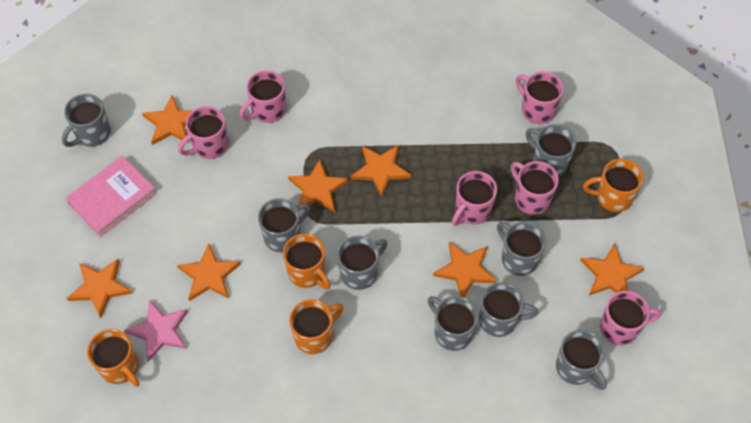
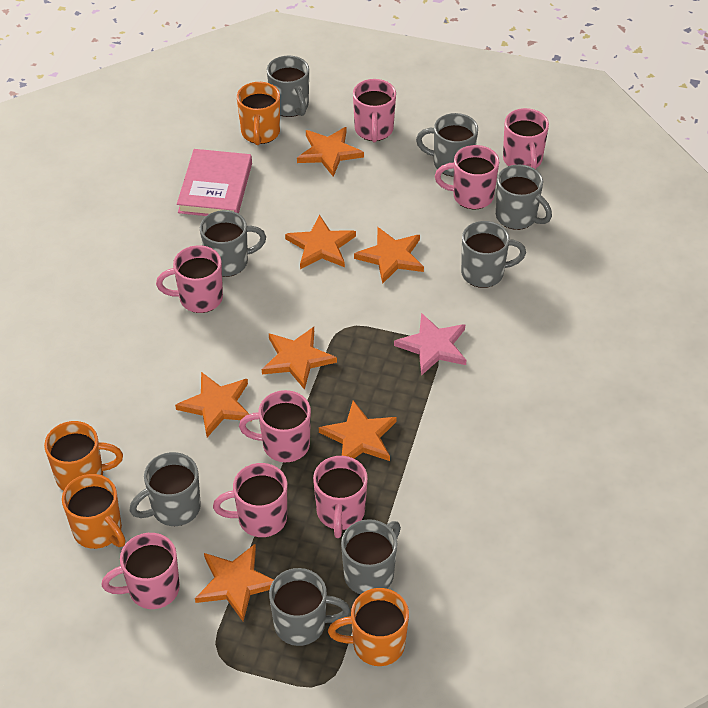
pink mug: 6 -> 8

